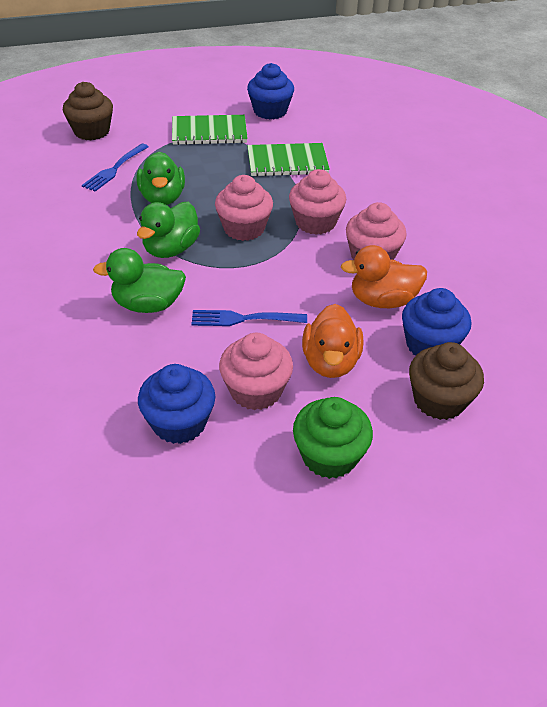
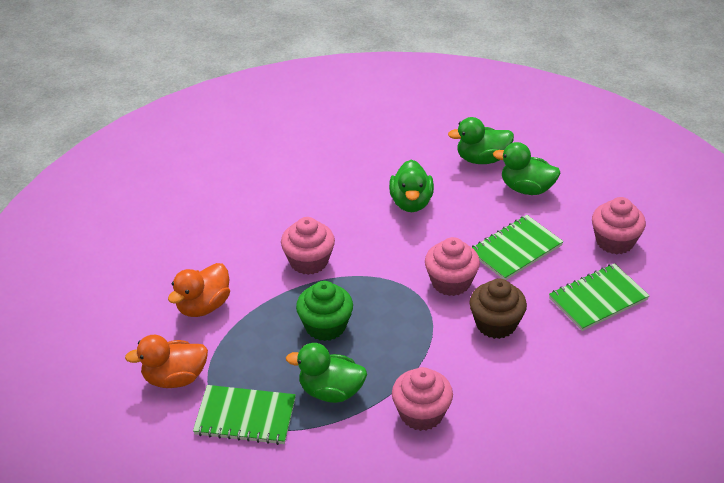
blue cupcake: 3 -> 0
blue fork: 2 -> 0
brown cupcake: 2 -> 1
green duck: 3 -> 4
green notebook: 2 -> 3

